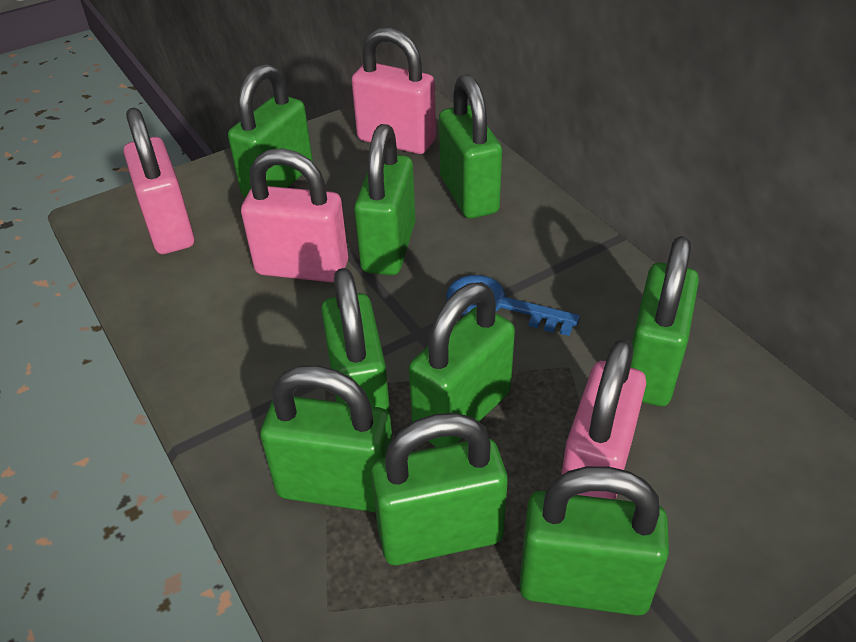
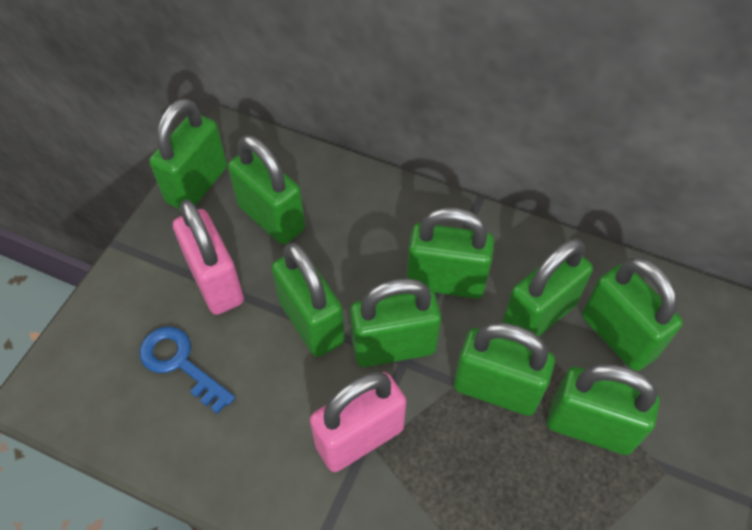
pink padlock: 4 -> 2

